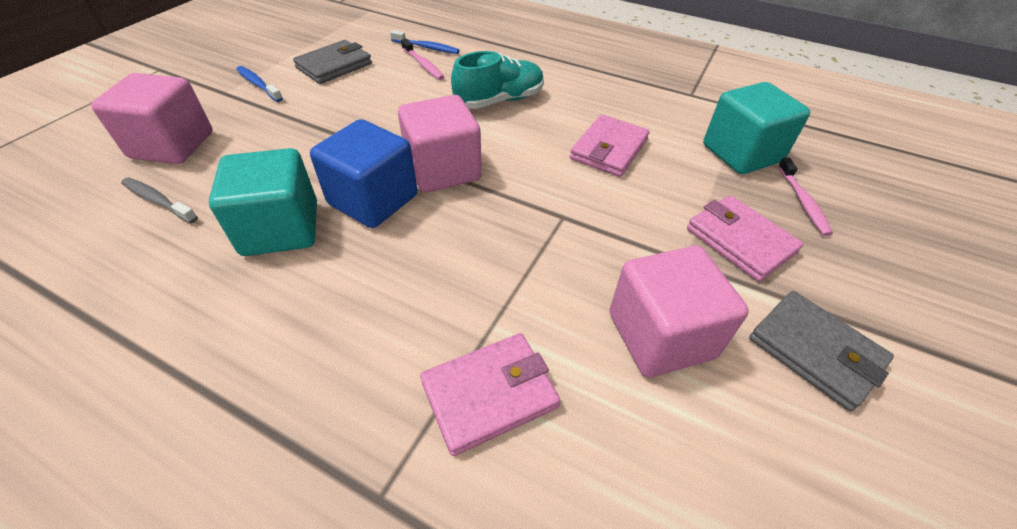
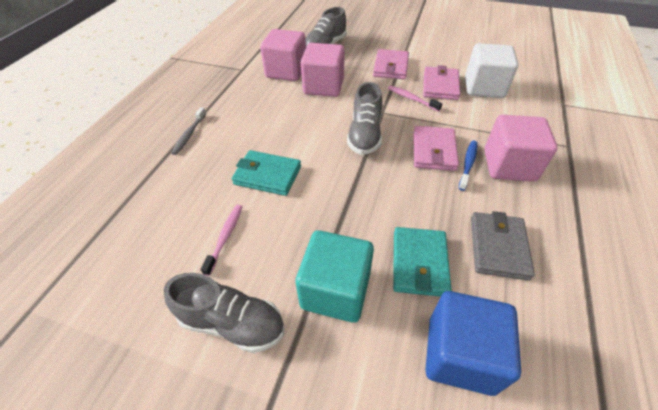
blue toothbrush: 2 -> 1
grey shoe: 0 -> 3
grey wallet: 2 -> 1
turquoise cube: 2 -> 1
turquoise shoe: 1 -> 0
turquoise wallet: 0 -> 2
white cube: 0 -> 1

